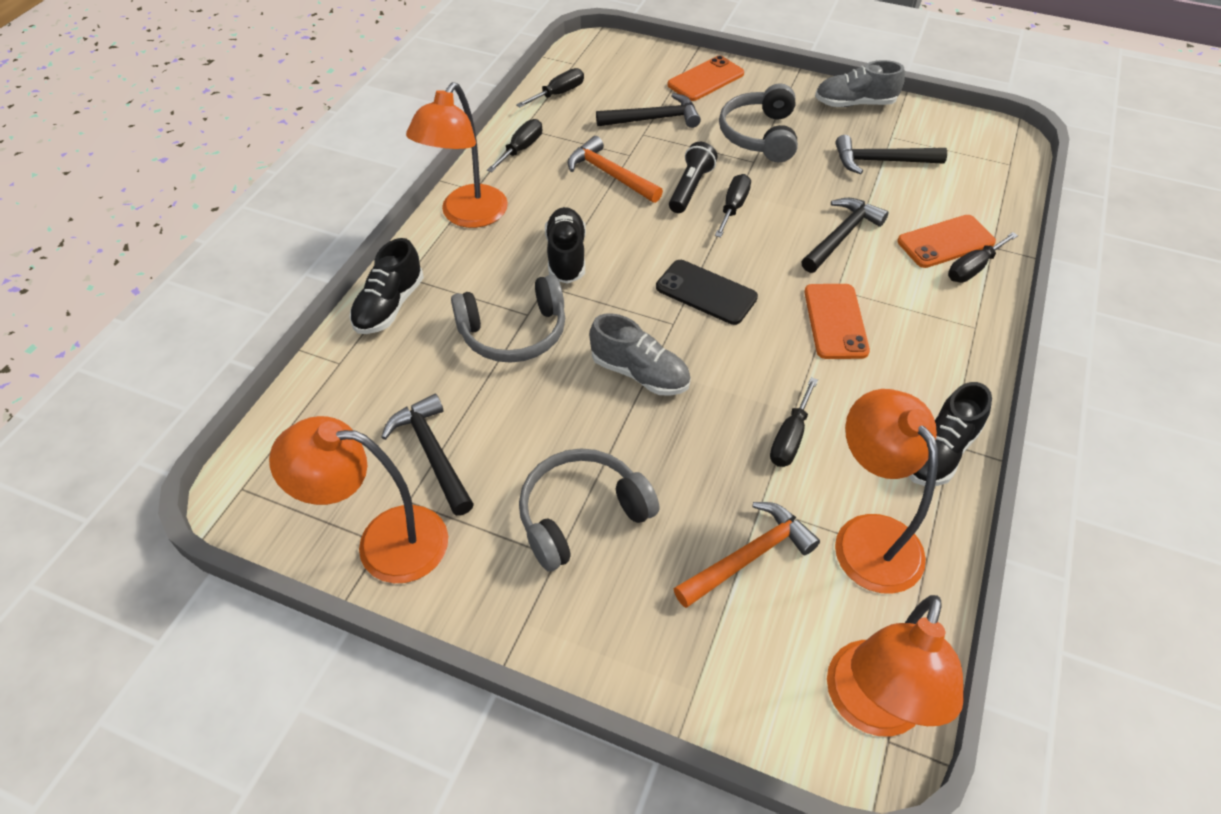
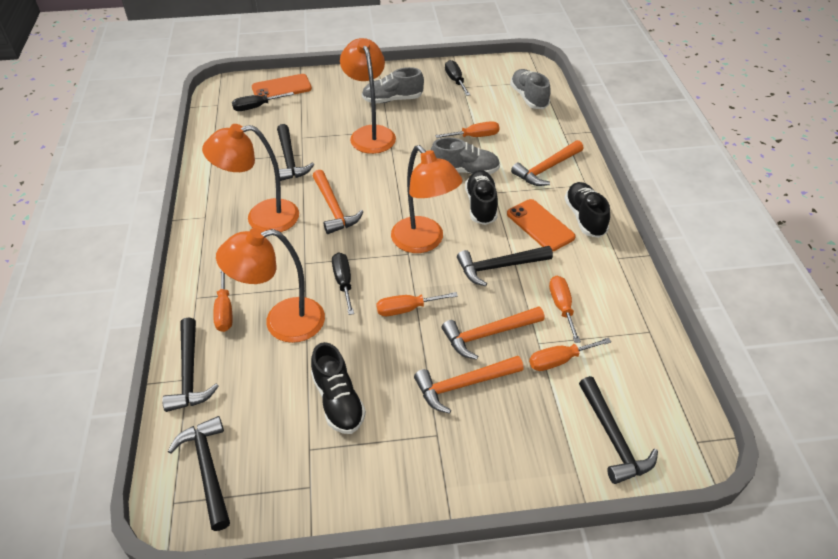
black flashlight: 1 -> 0
black hammer: 4 -> 5
black phone: 1 -> 0
black screwdriver: 5 -> 3
grey headphones: 3 -> 0
grey shoe: 2 -> 3
orange hammer: 2 -> 4
orange phone: 3 -> 2
orange screwdriver: 0 -> 5

